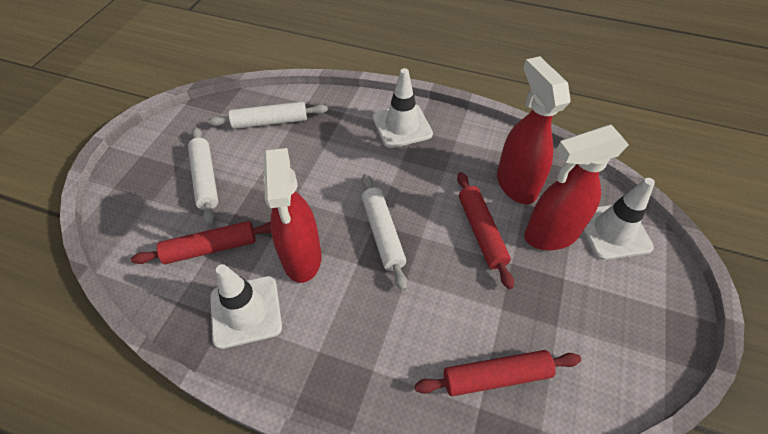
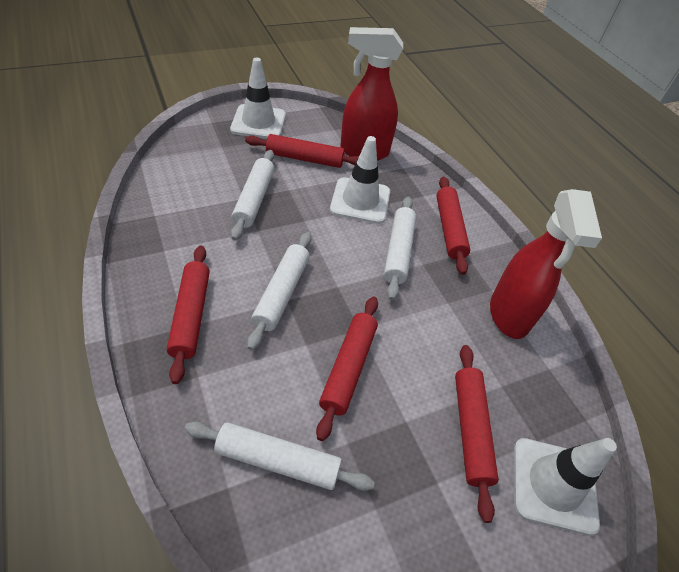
red rolling pin: 3 -> 5
red spray bottle: 3 -> 2
white rolling pin: 3 -> 4

